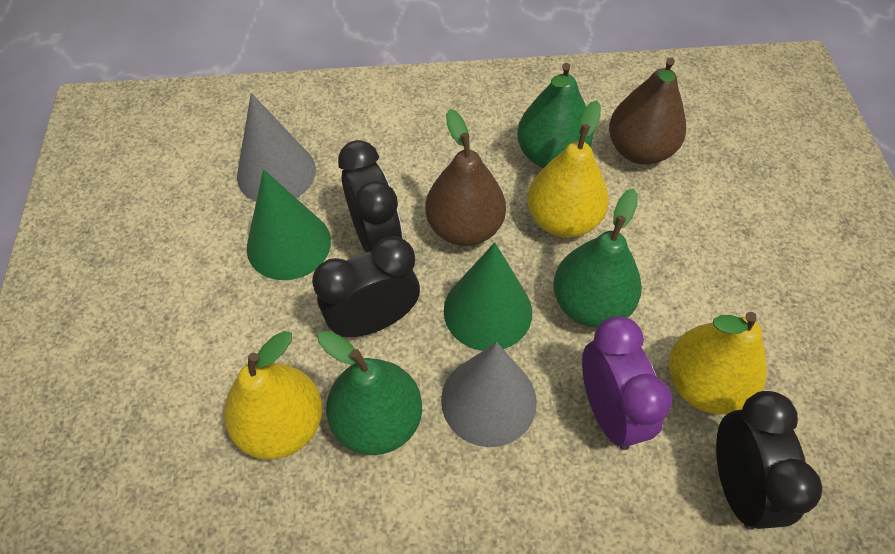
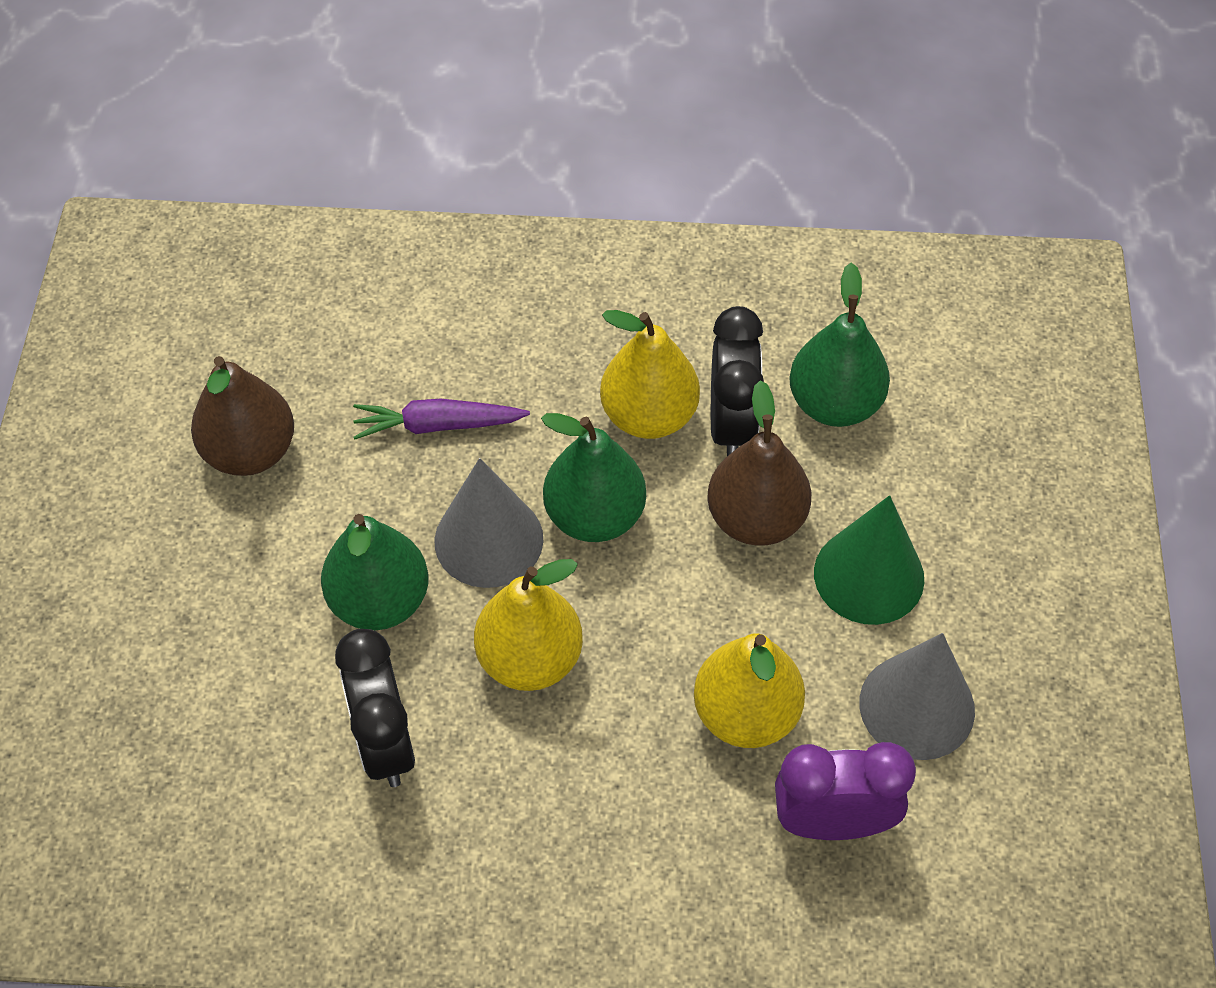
black clock: 3 -> 2
green cone: 2 -> 1
purple carrot: 0 -> 1

